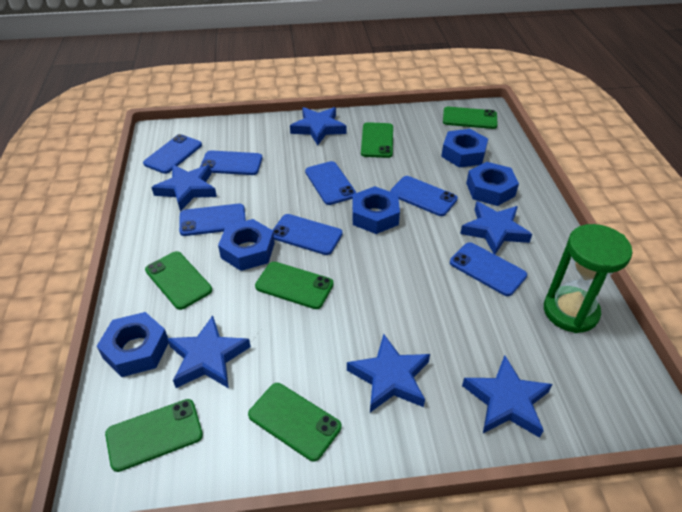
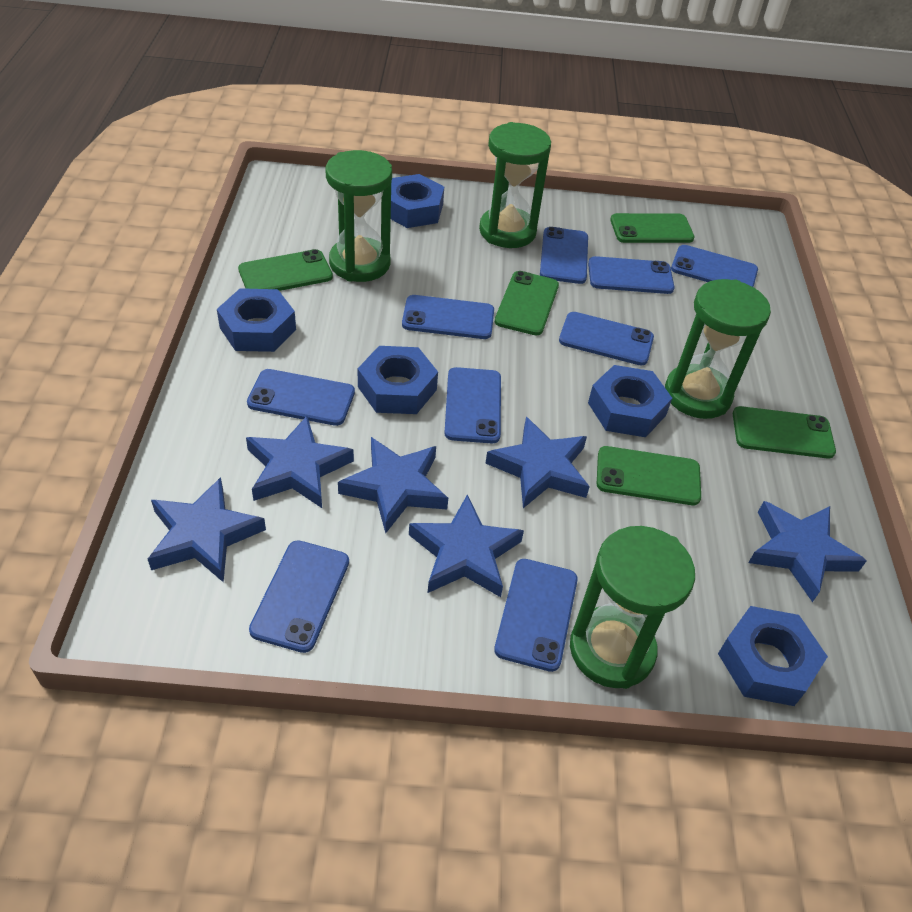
blue phone: 7 -> 9
green hourglass: 1 -> 4
green phone: 6 -> 5

